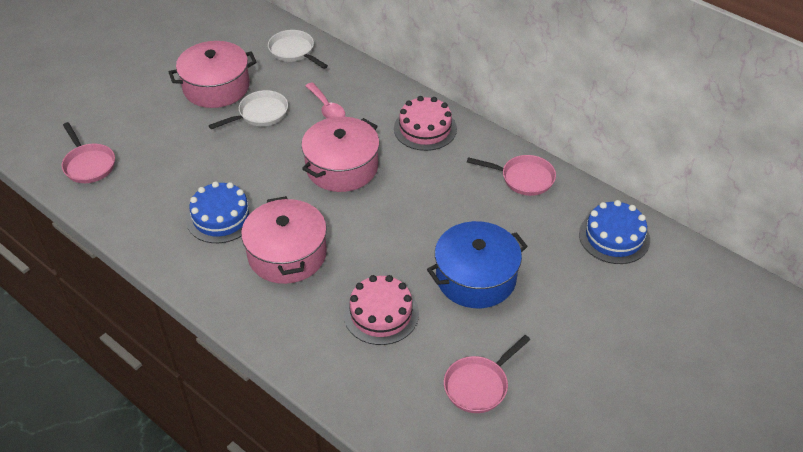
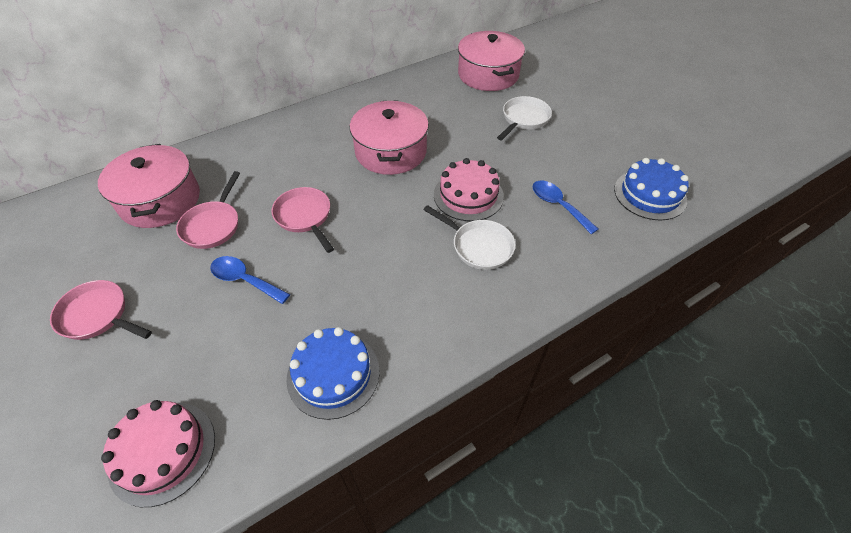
blue pot: 1 -> 0
blue spoon: 0 -> 2
pink spoon: 1 -> 0

